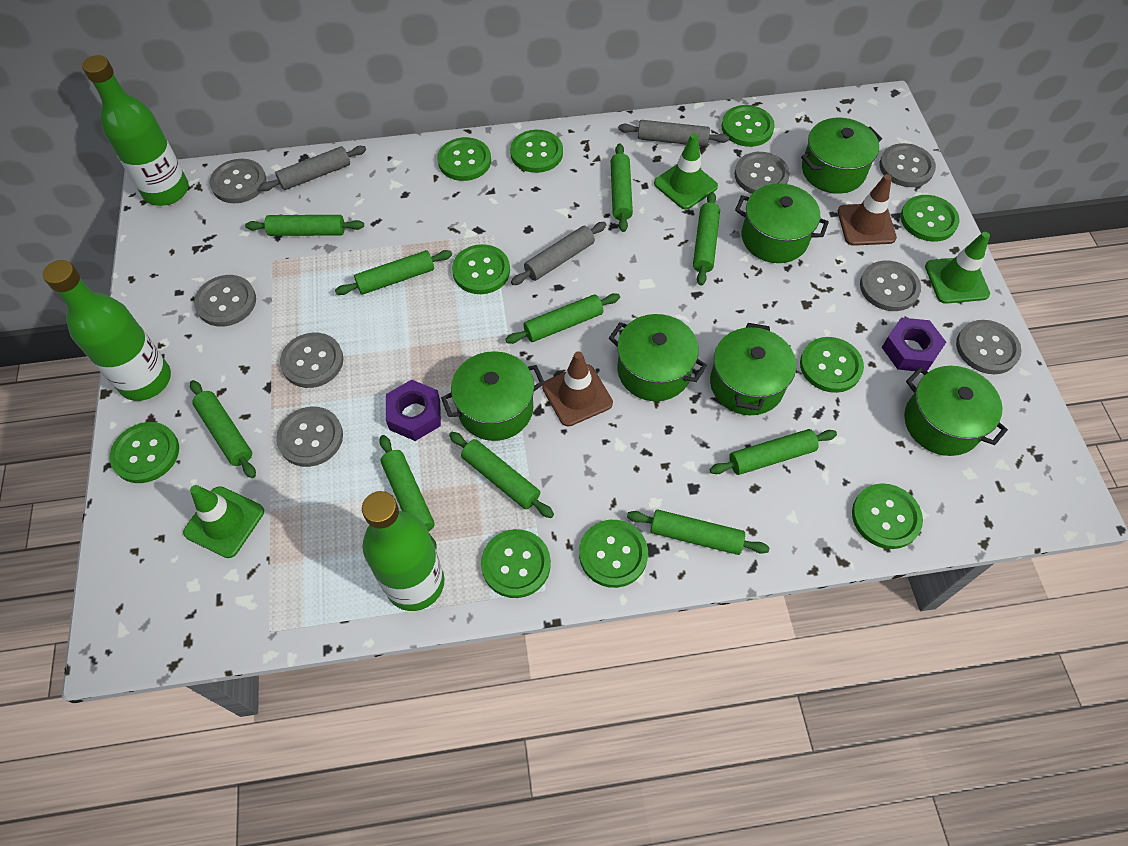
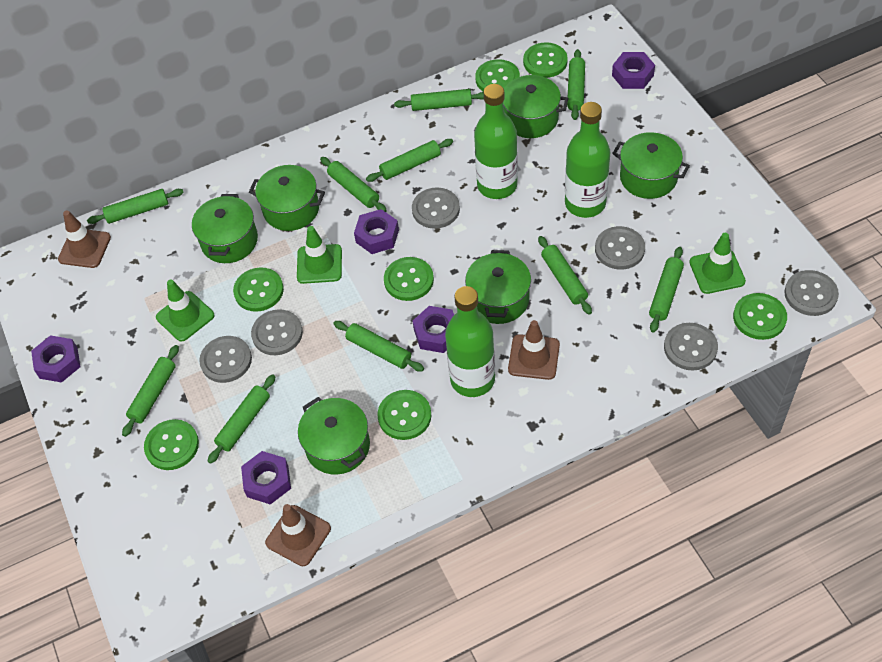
brown traffic cone: 2 -> 3
green button: 10 -> 7
grey button: 8 -> 6
grey rolling pin: 3 -> 0
purple nut: 2 -> 5

